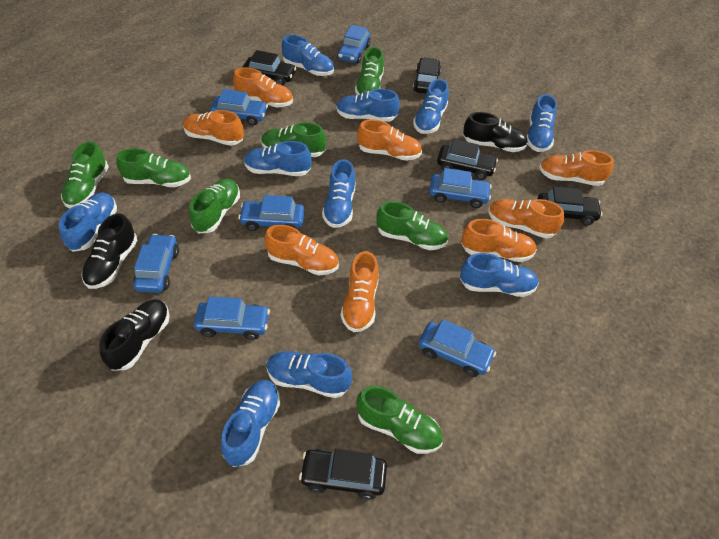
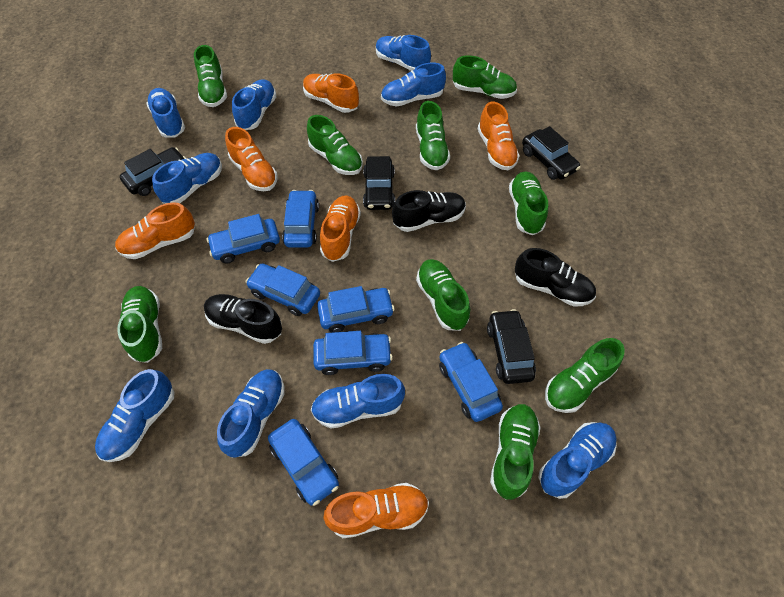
black car: 5 -> 4
blue shoe: 10 -> 9
green shoe: 7 -> 9
orange shoe: 8 -> 6

